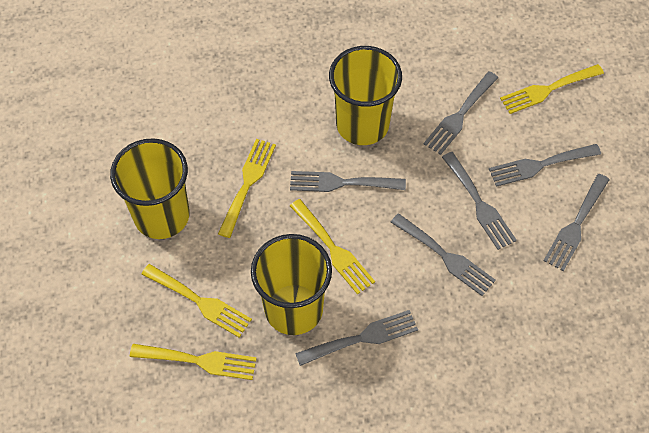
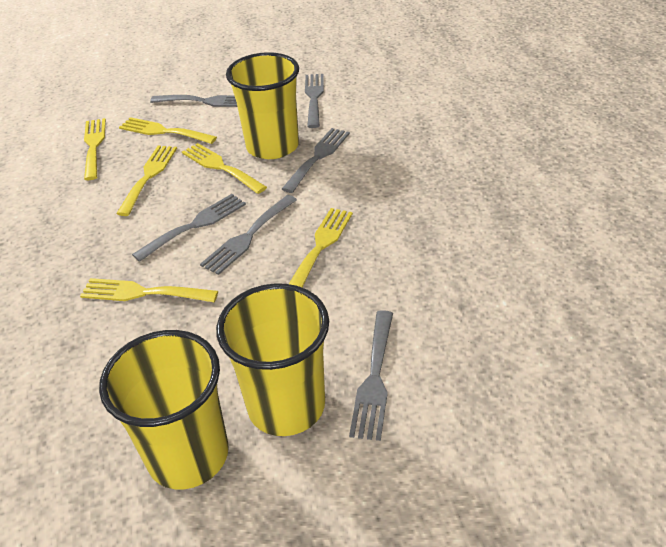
grey fork: 7 -> 6
yellow fork: 5 -> 6

